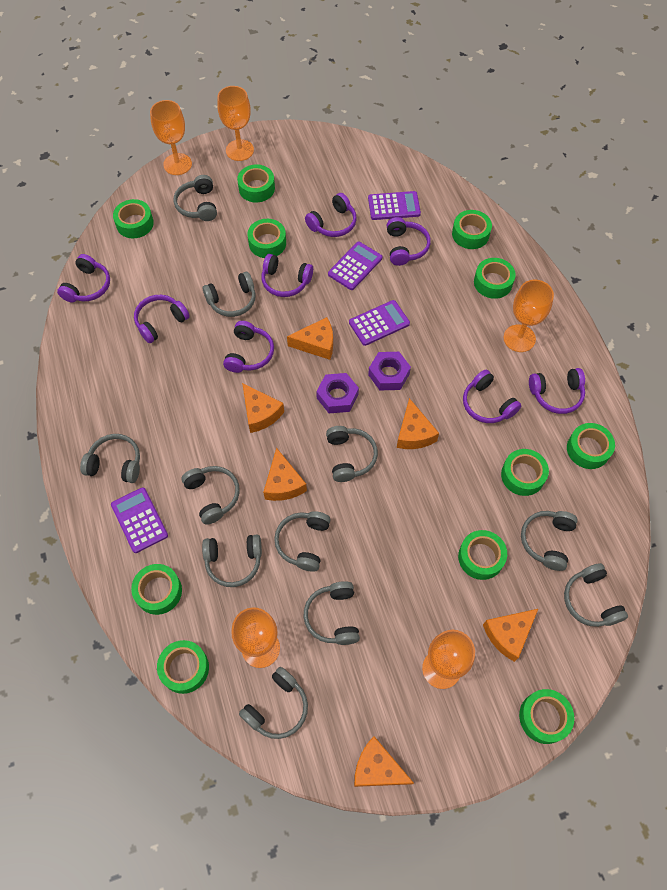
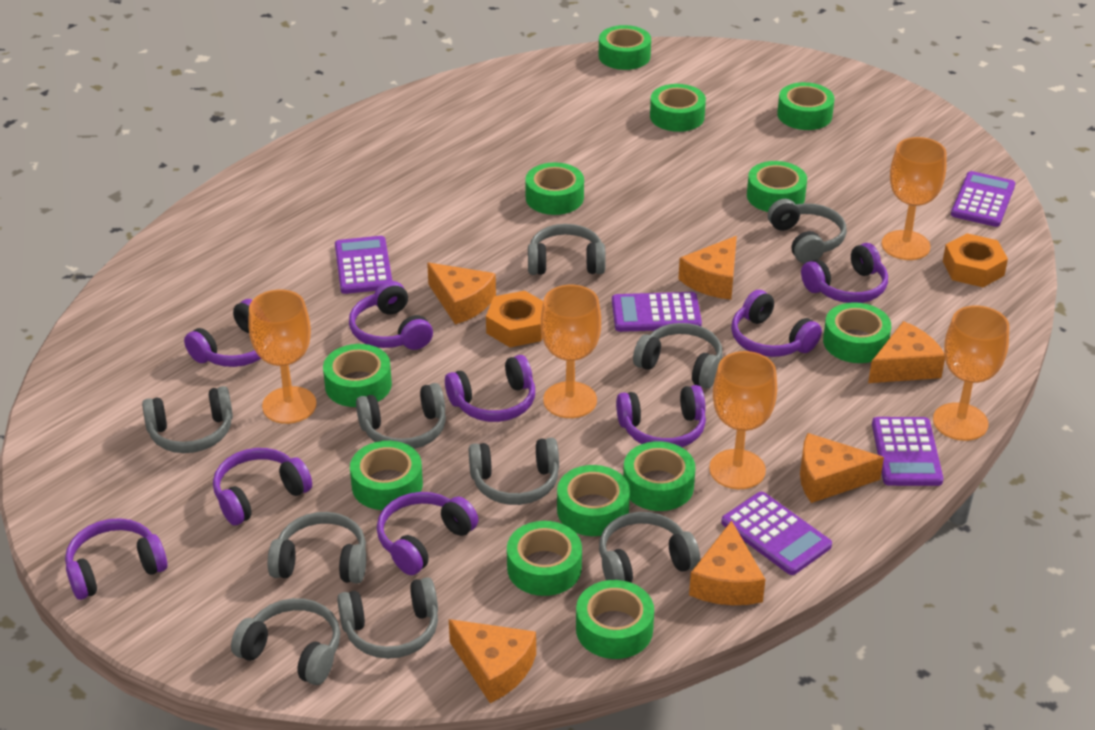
green tape: 11 -> 12
grey headphones: 11 -> 10
orange nut: 0 -> 2
purple calculator: 4 -> 5
purple headphones: 8 -> 9
purple nut: 2 -> 0

